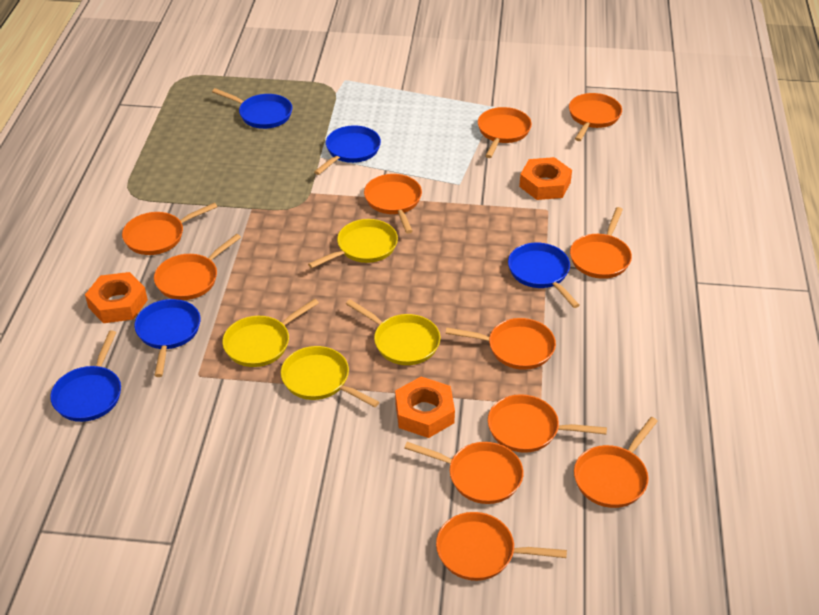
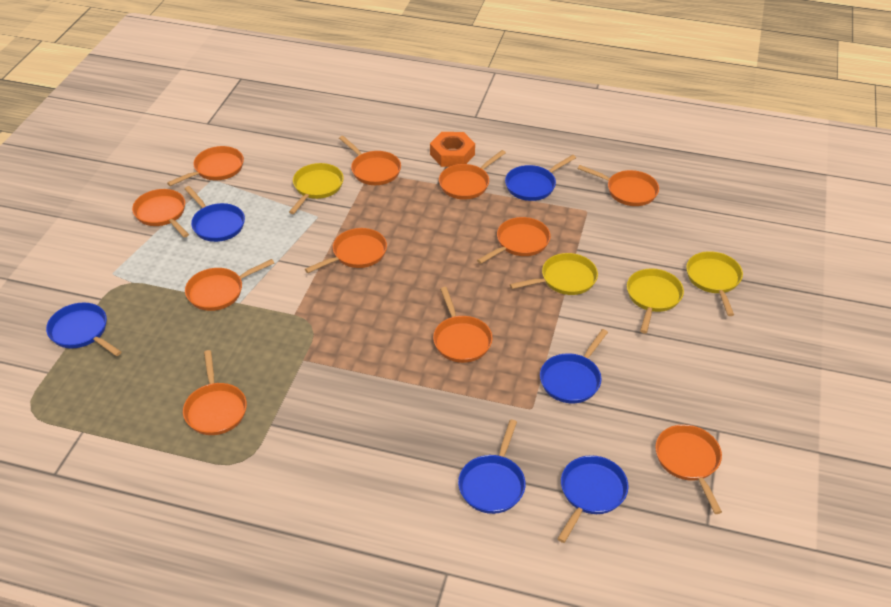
blue pan: 5 -> 6
orange nut: 3 -> 1

